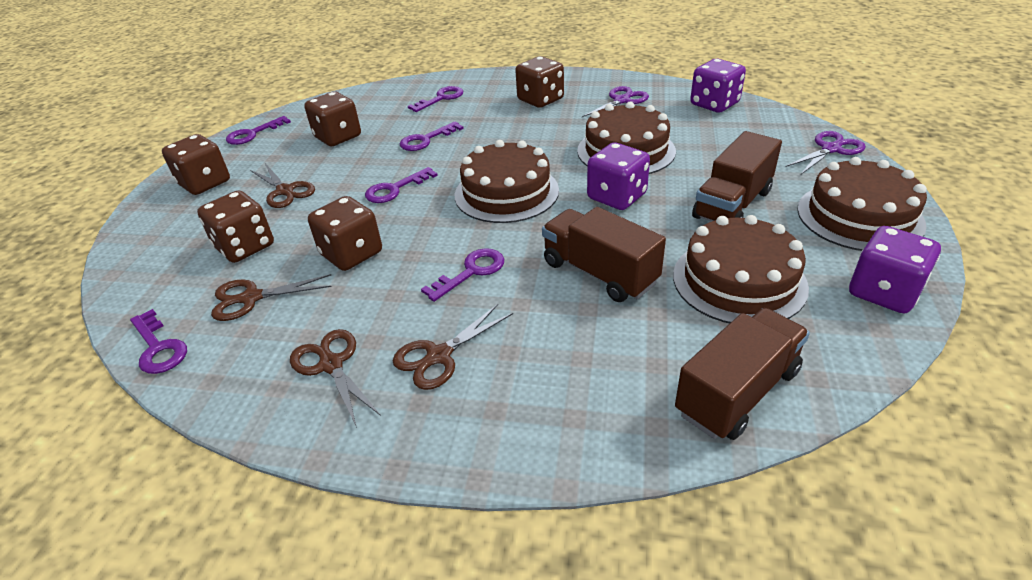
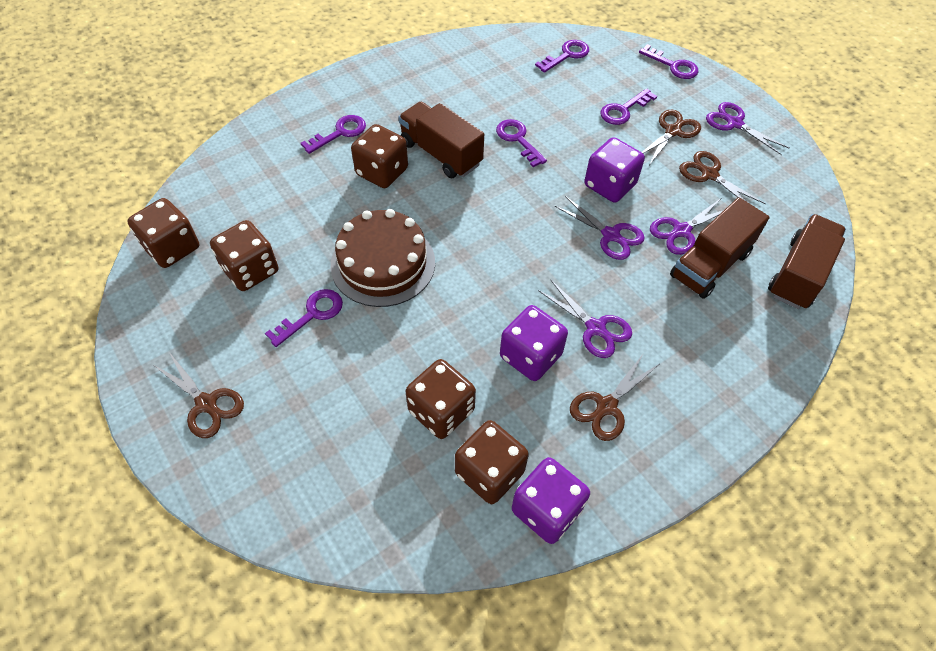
brown cake: 4 -> 1
purple scissors: 2 -> 4

